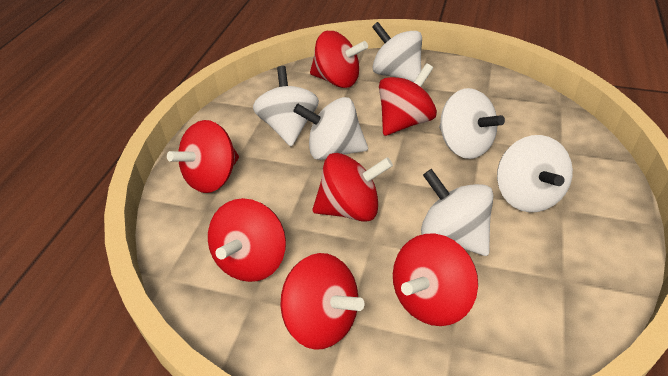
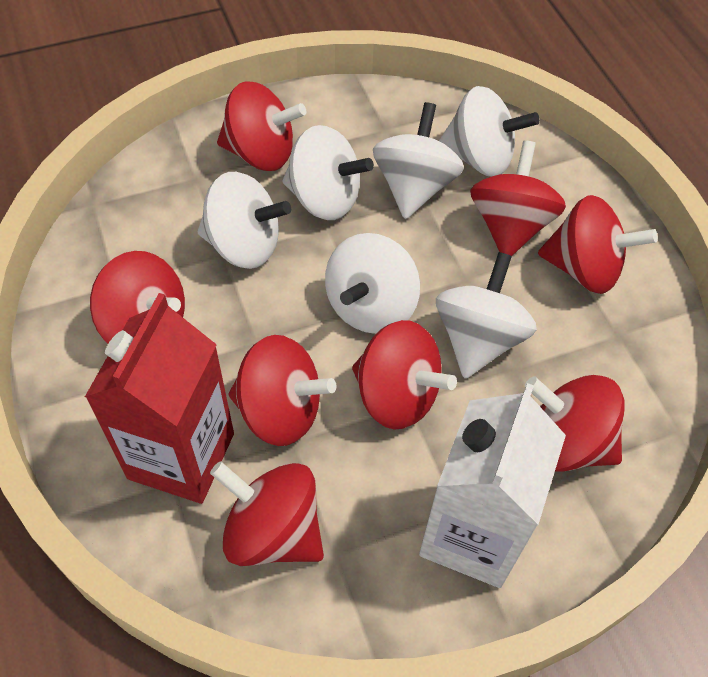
red carton: 0 -> 1
red spinning top: 7 -> 8
white carton: 0 -> 1

